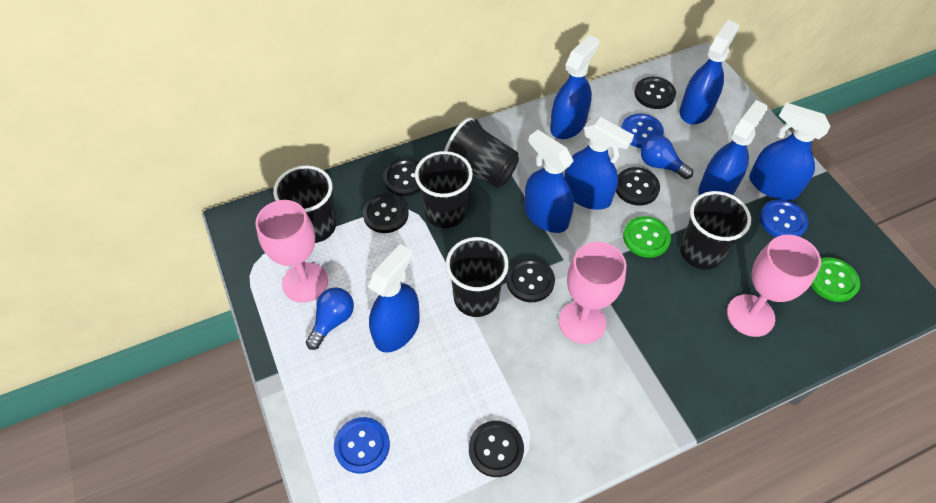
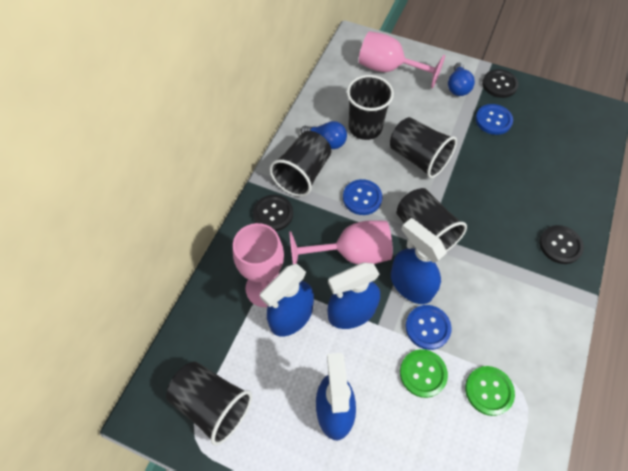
black button: 6 -> 3
blue spray bottle: 7 -> 4

